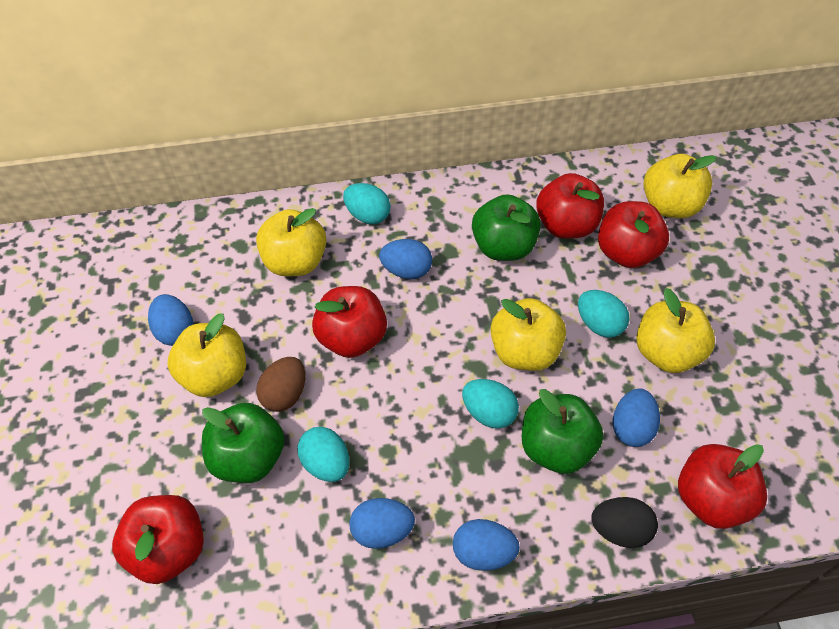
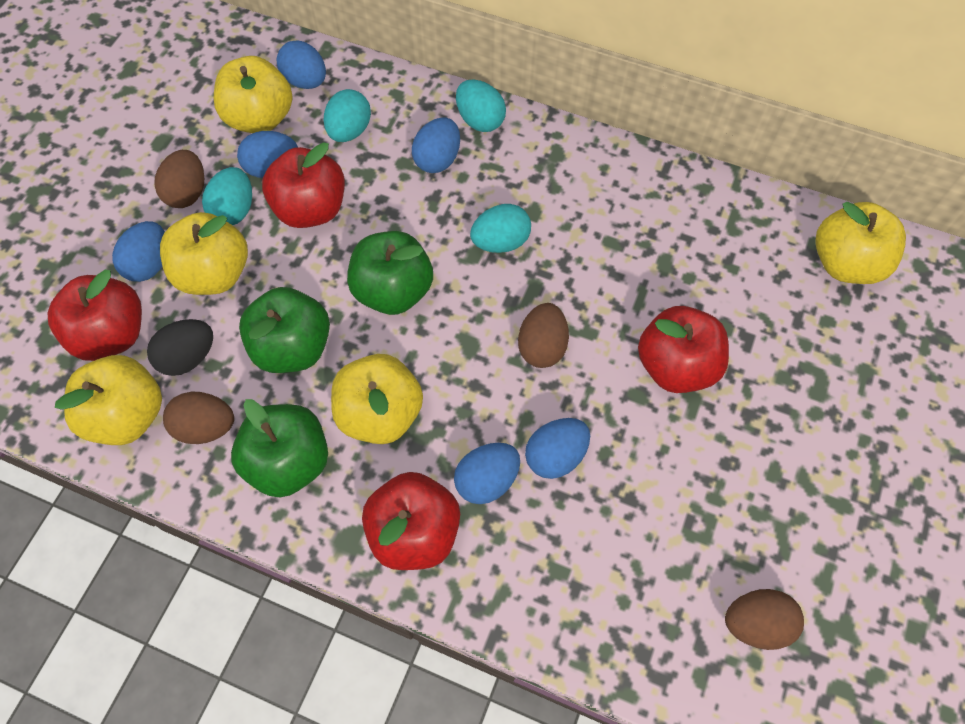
blue egg: 5 -> 6
brown egg: 1 -> 4
red apple: 5 -> 4

